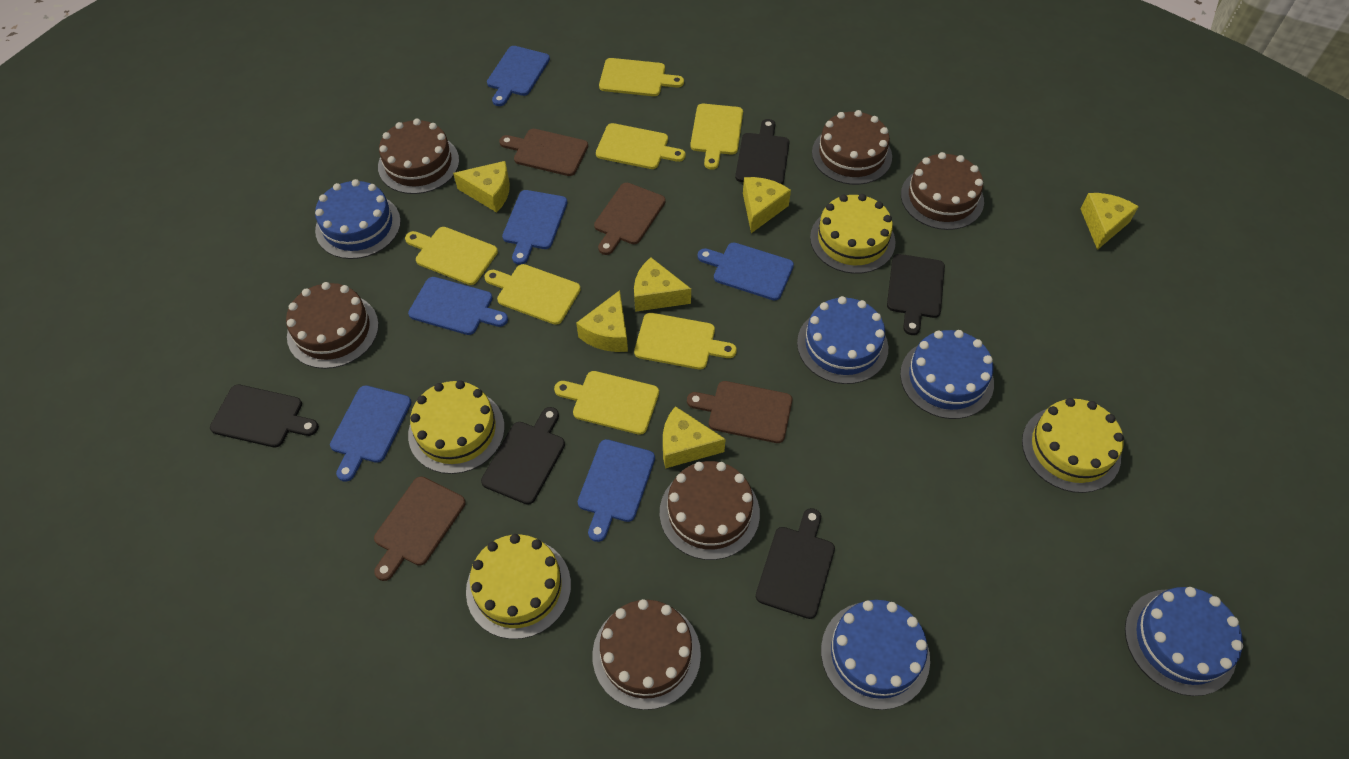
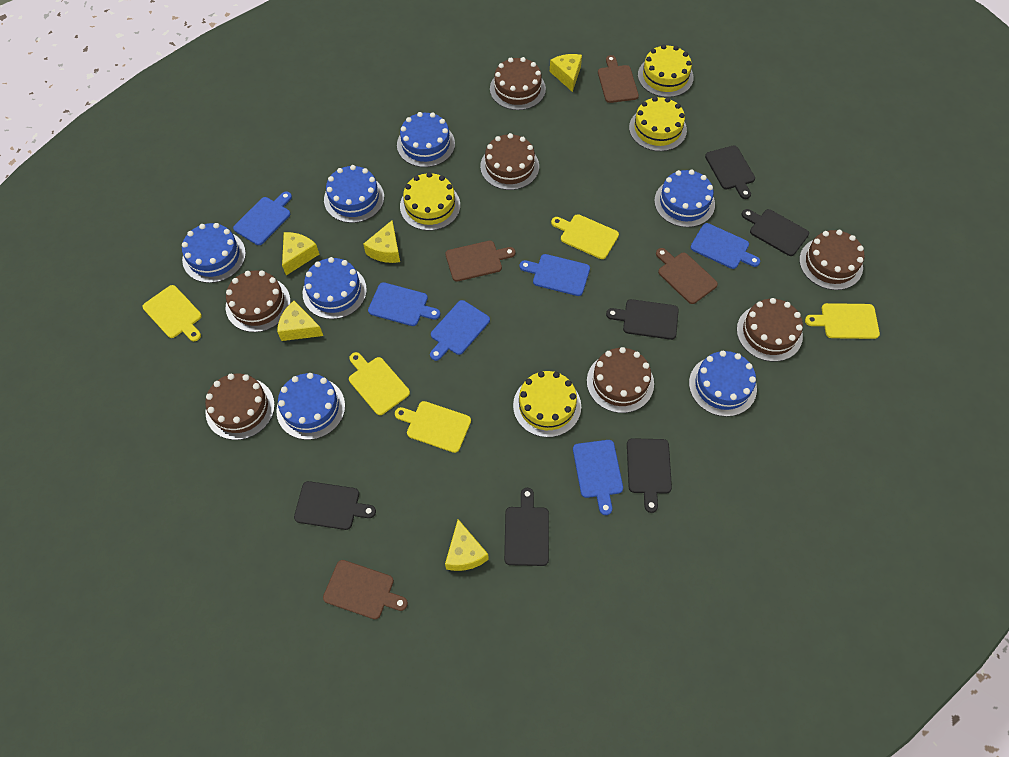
black cutting board: 5 -> 6
blue cake: 5 -> 7
brown cake: 6 -> 7
yellow cheese: 6 -> 5
yellow cutting board: 7 -> 5

